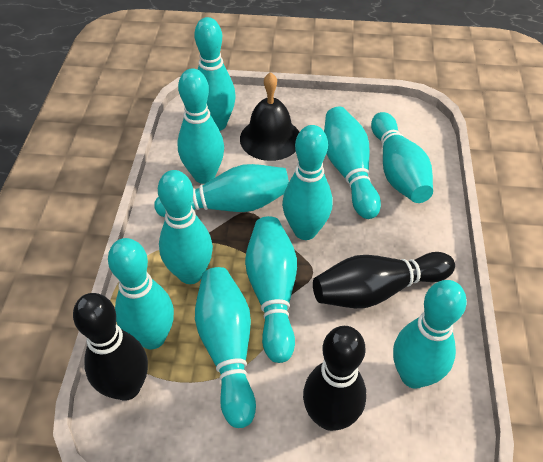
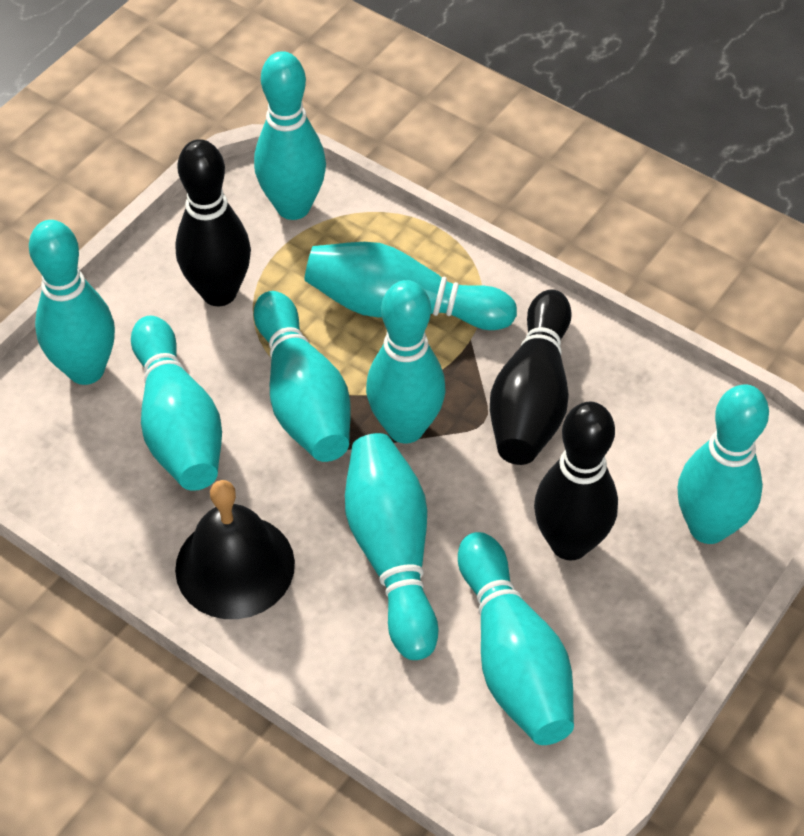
turquoise bowling pin: 11 -> 9

